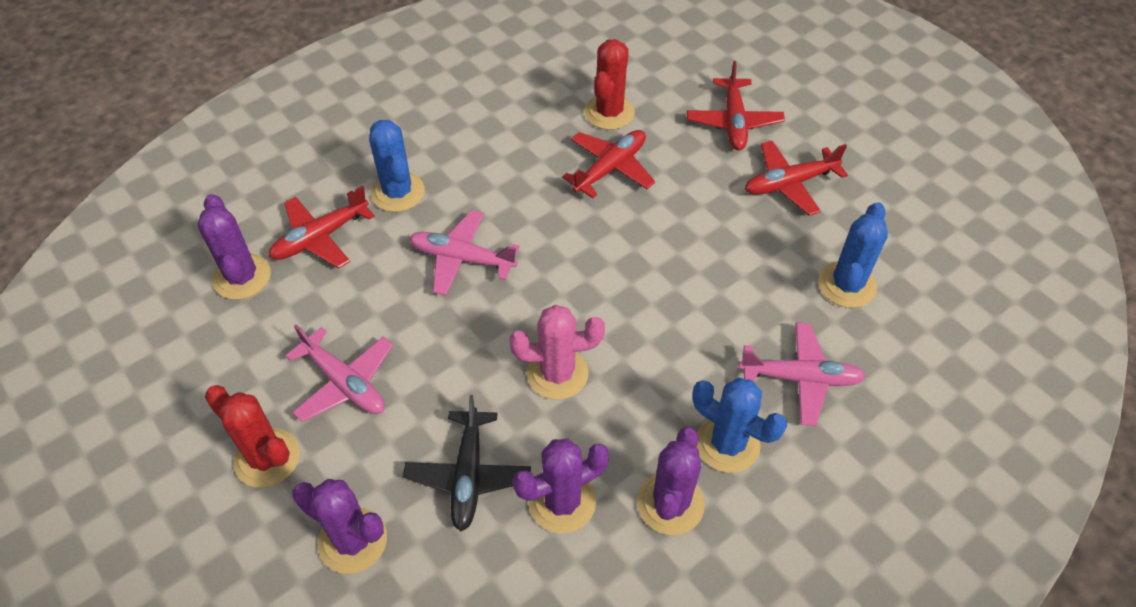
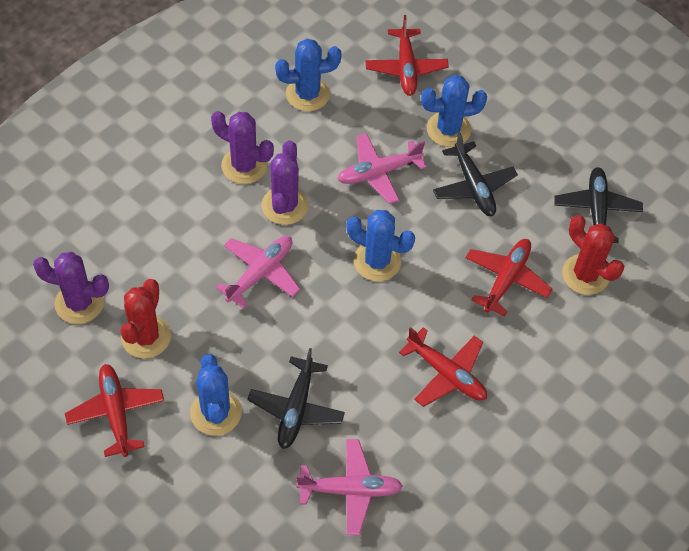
black plane: 1 -> 3
blue cactus: 3 -> 4
pink cactus: 1 -> 0
purple cactus: 4 -> 3

